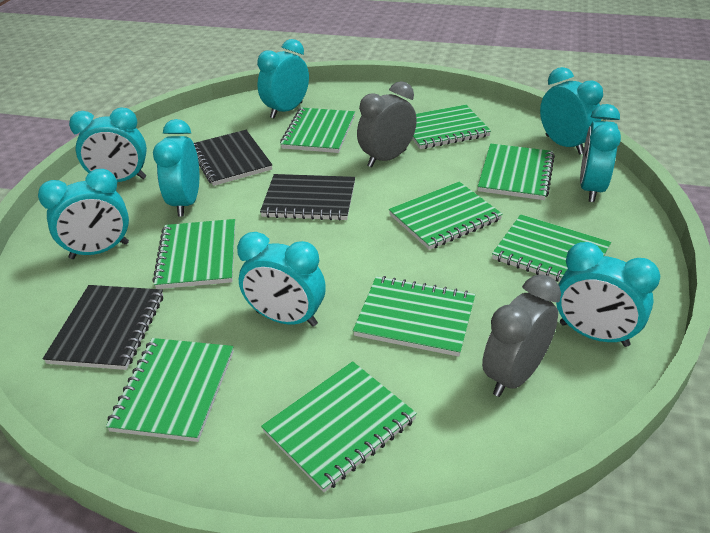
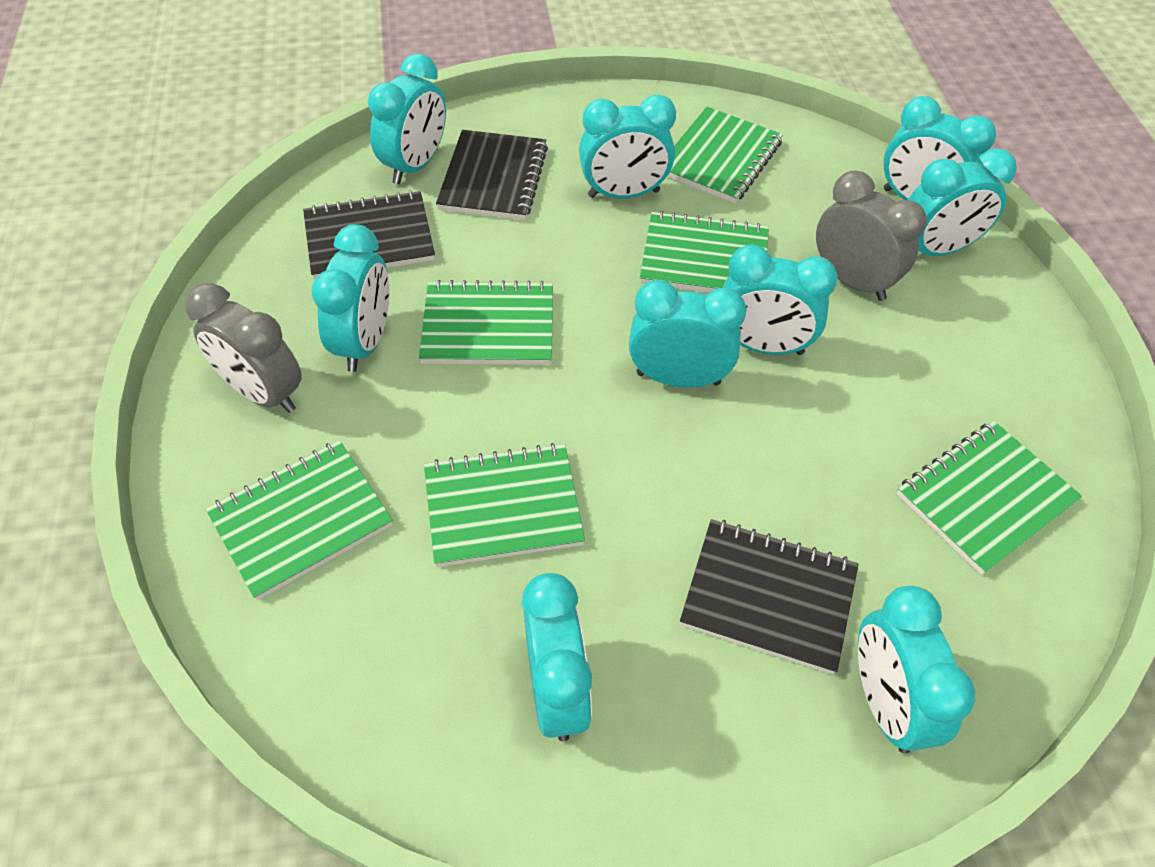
green notebook: 9 -> 6
turquoise clock: 8 -> 9

